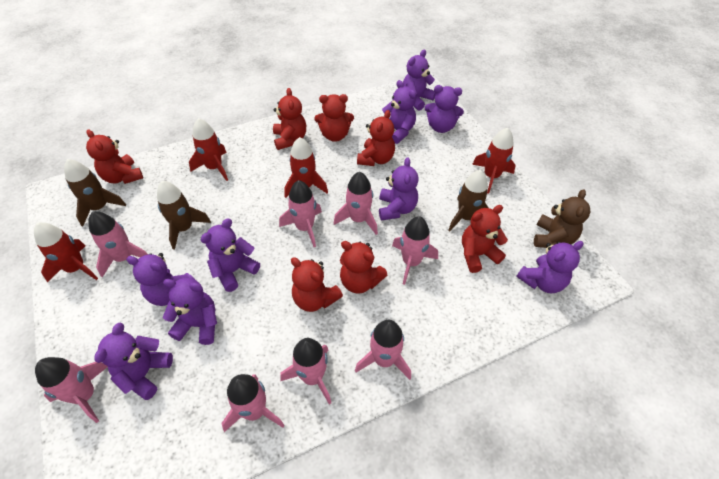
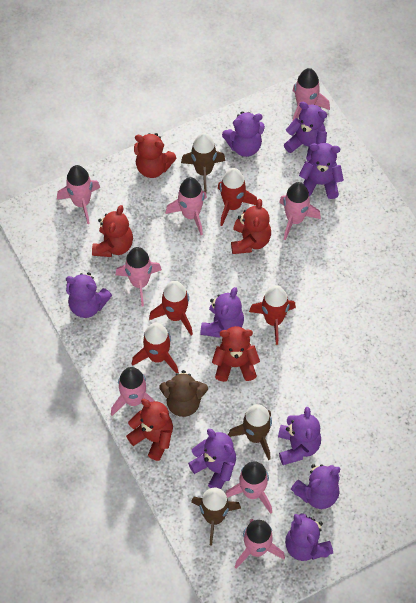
red teddy bear: 7 -> 5

